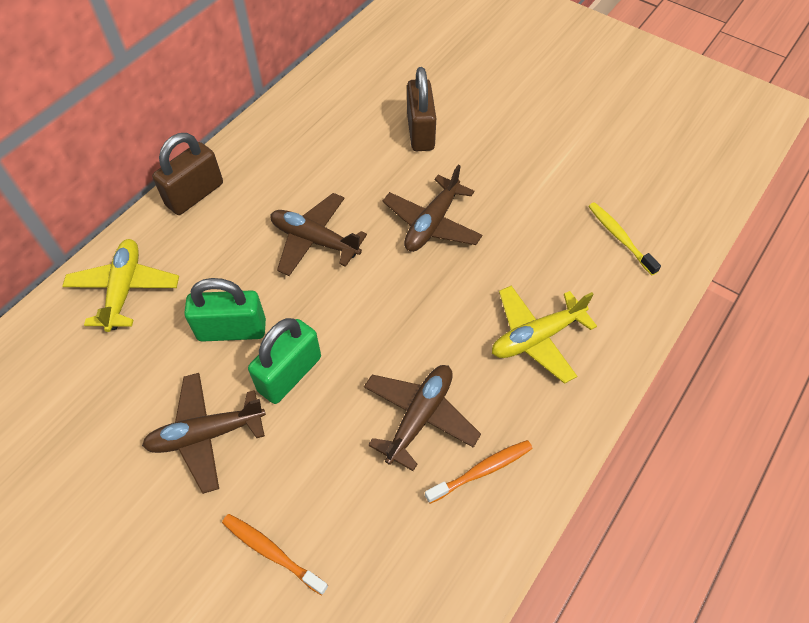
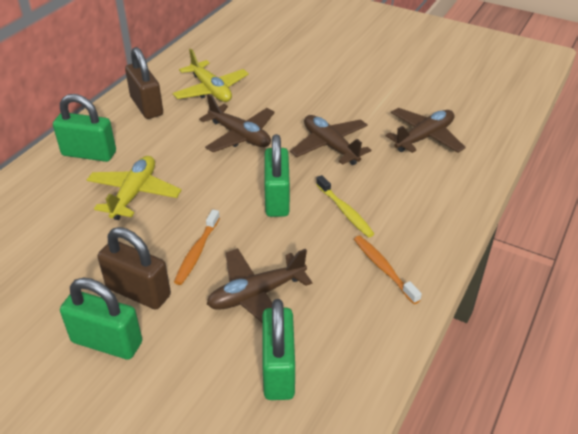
green padlock: 2 -> 4

